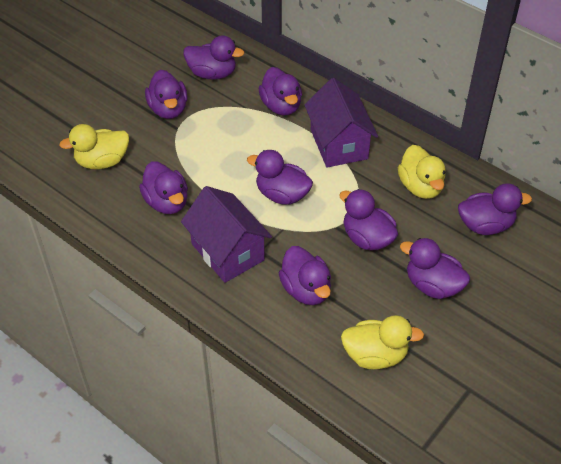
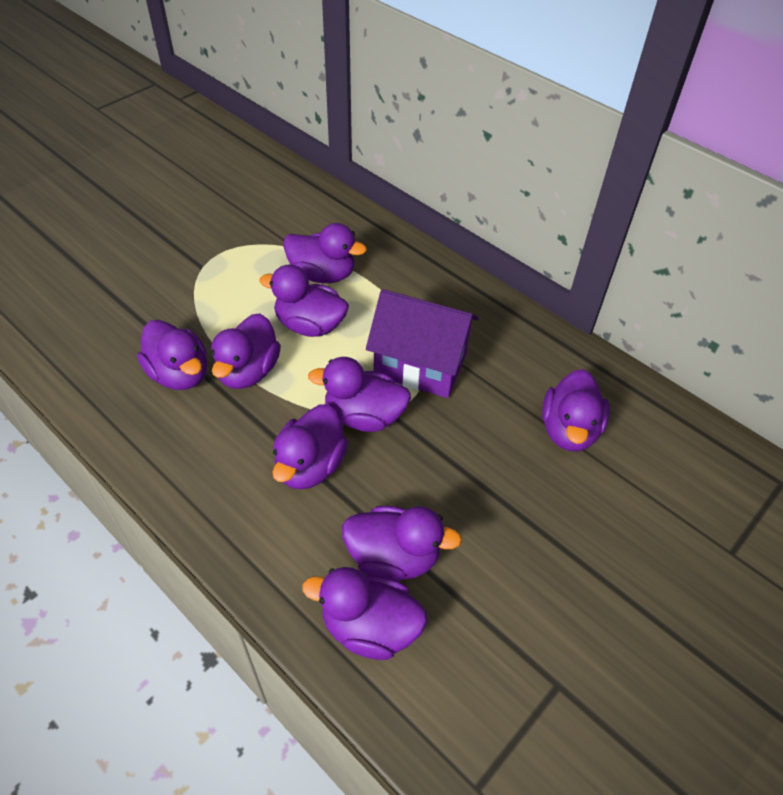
purple house: 2 -> 1
yellow duck: 3 -> 0

